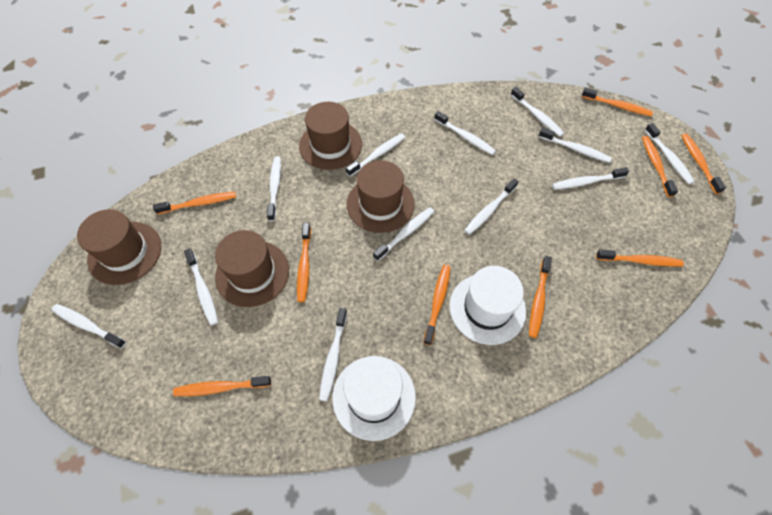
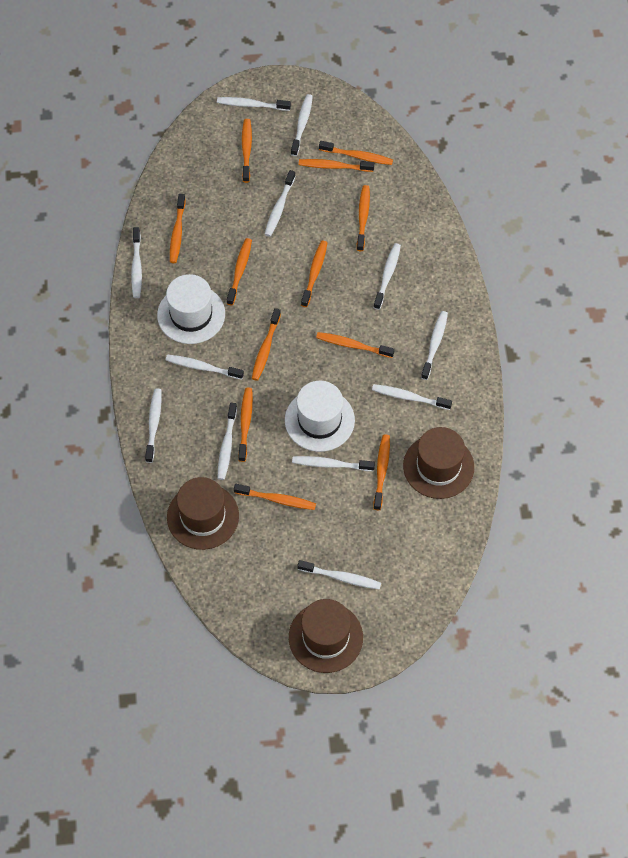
brown hat: 4 -> 3
orange toothbrush: 9 -> 12

